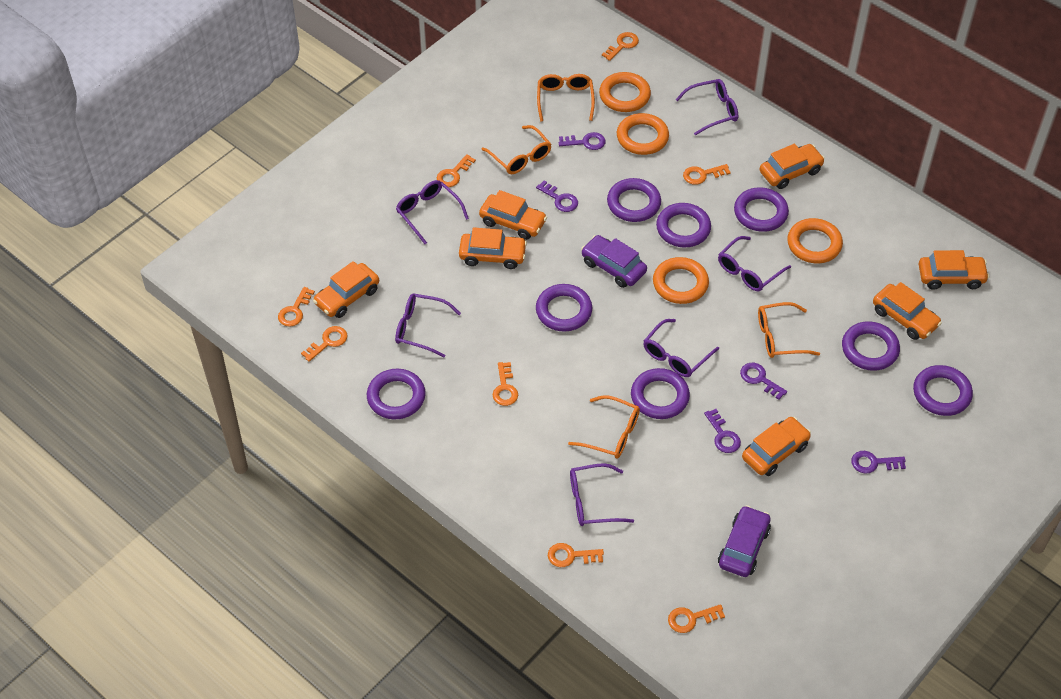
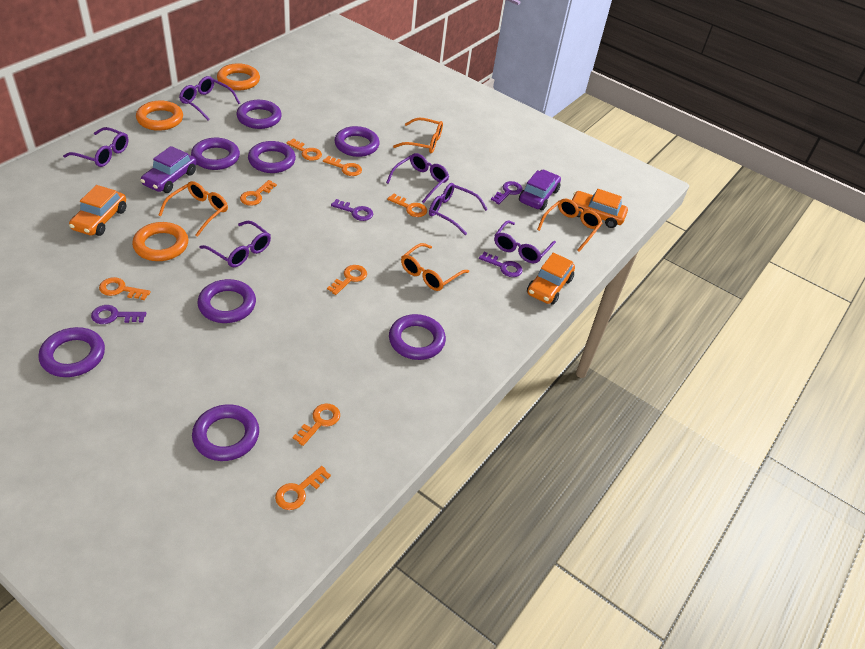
orange car: 7 -> 3
orange ring: 4 -> 3
purple key: 5 -> 4

